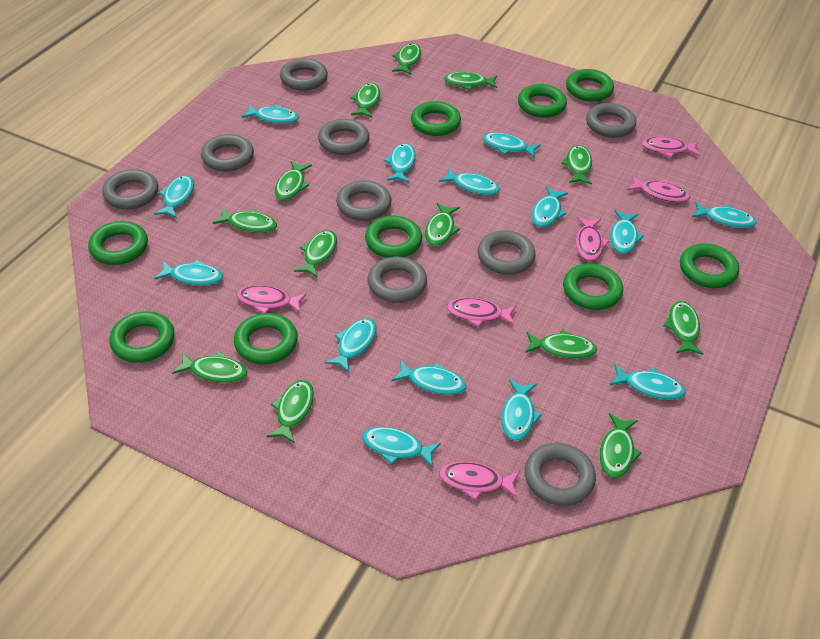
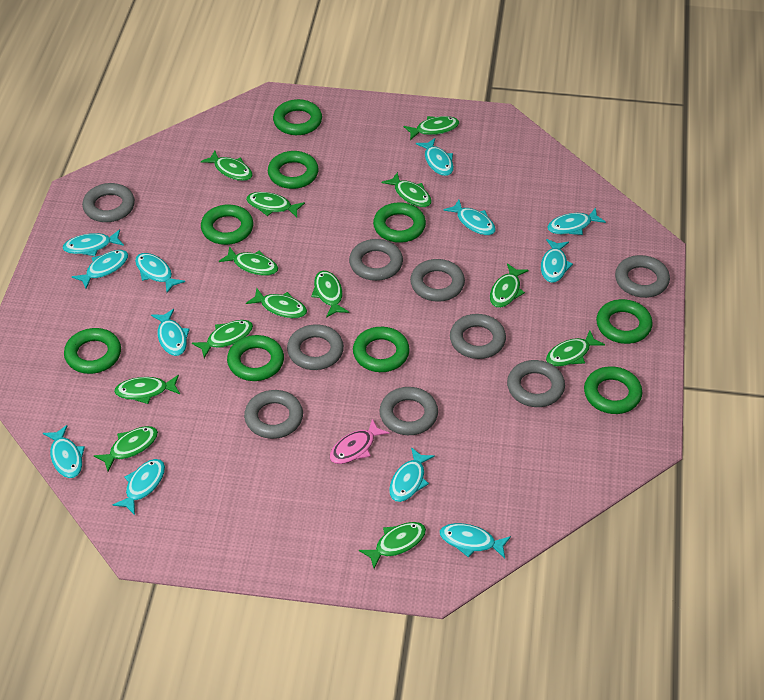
pink fish: 6 -> 1
turquoise fish: 14 -> 12

